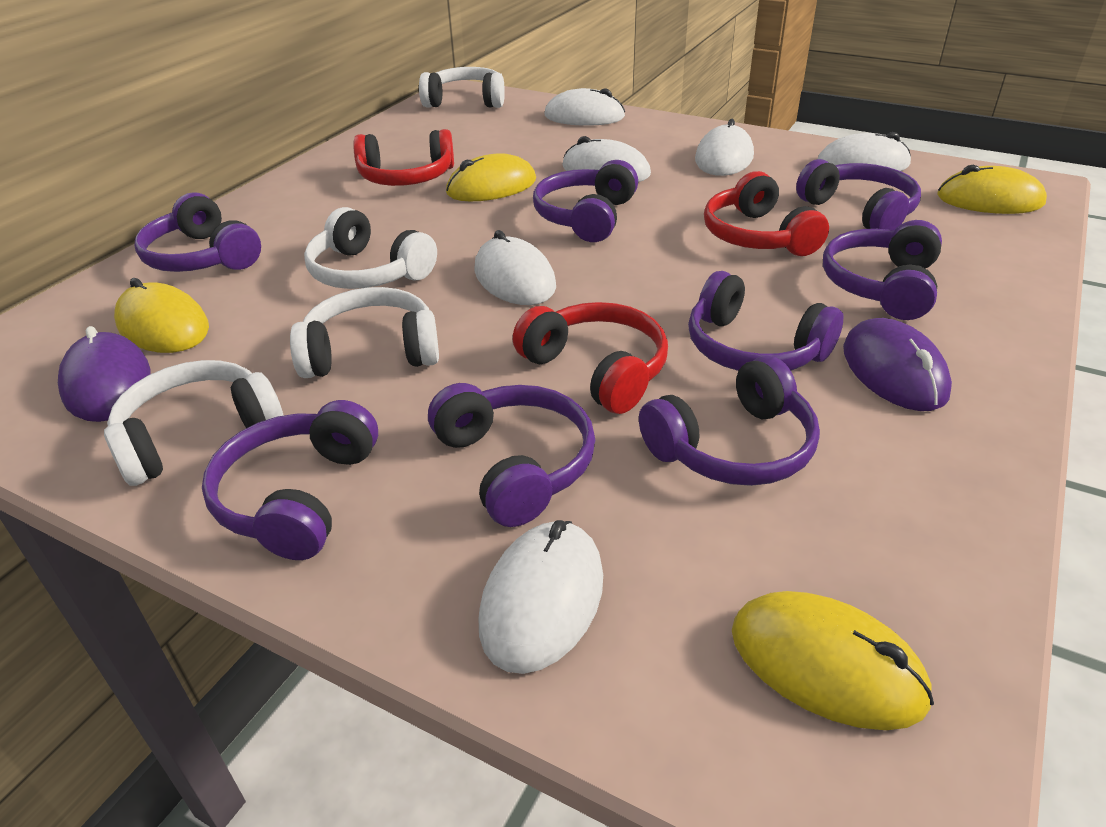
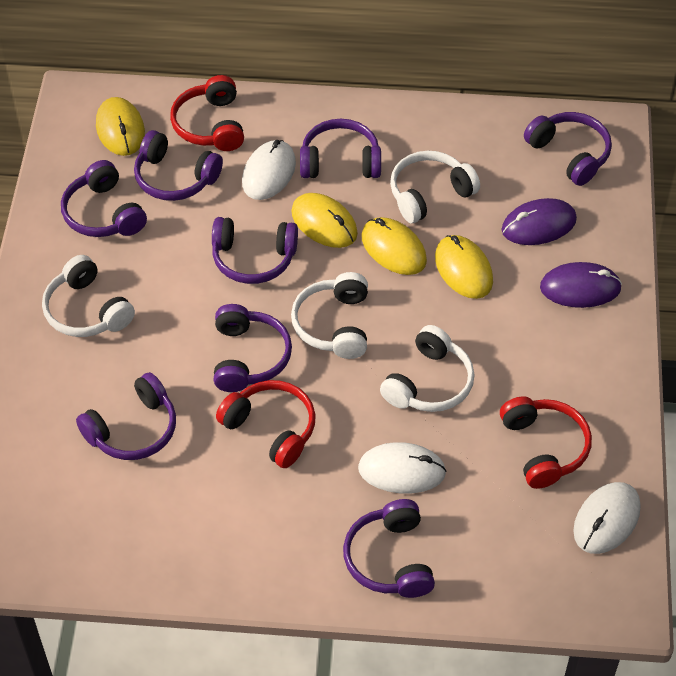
white mouse: 6 -> 3

